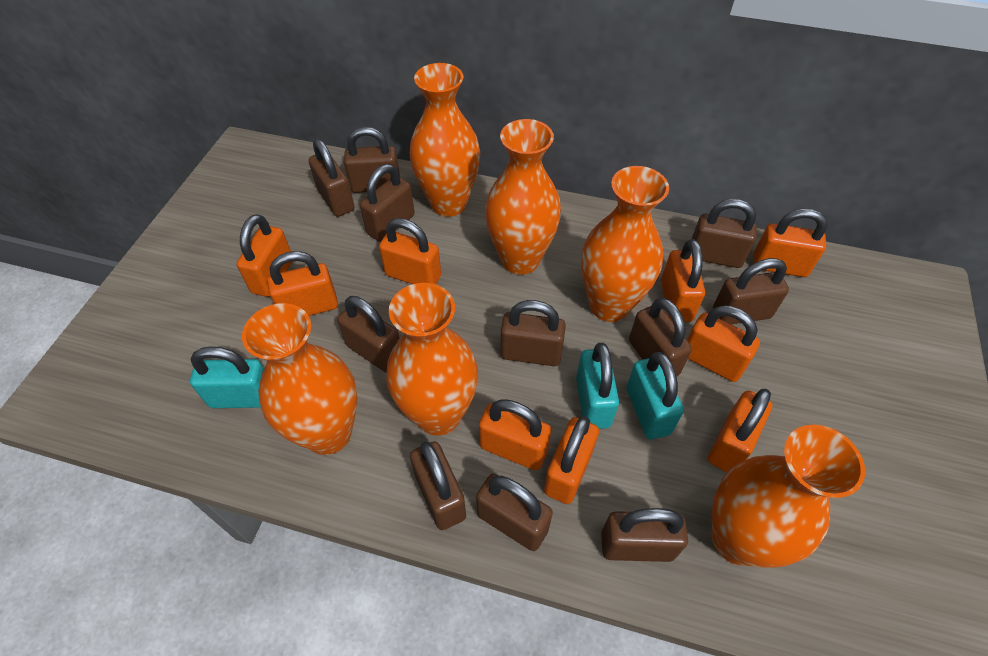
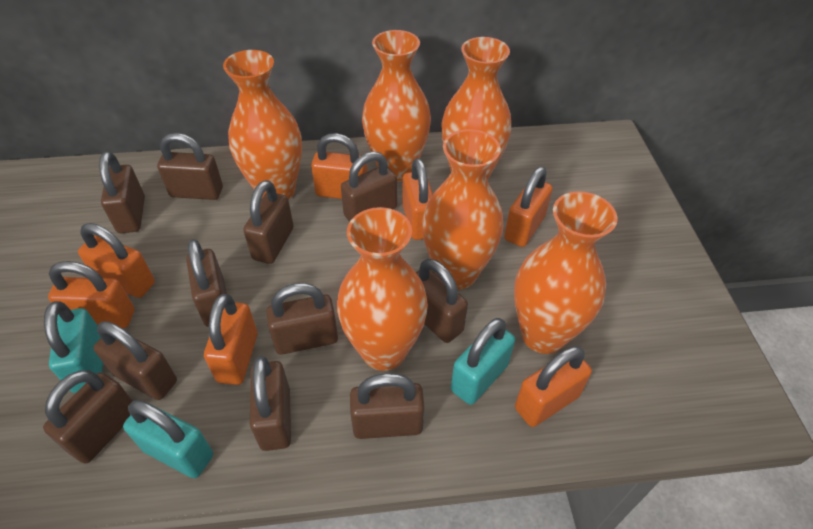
orange padlock: 9 -> 7

